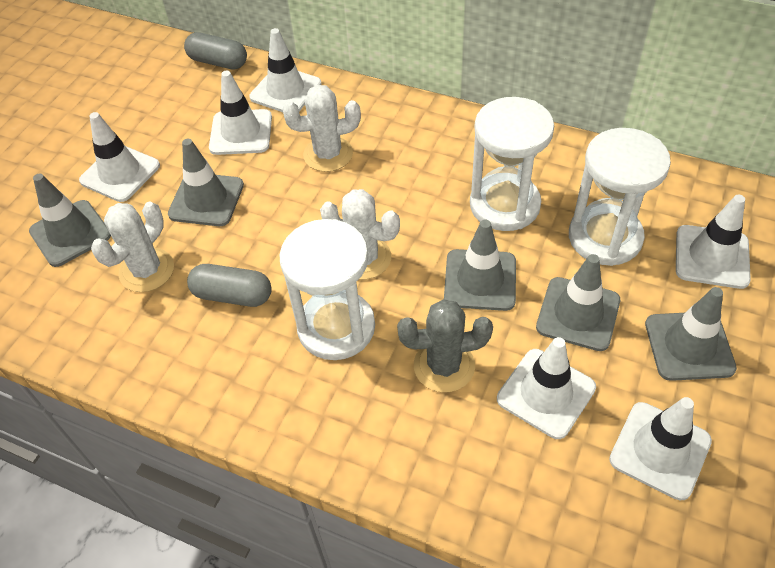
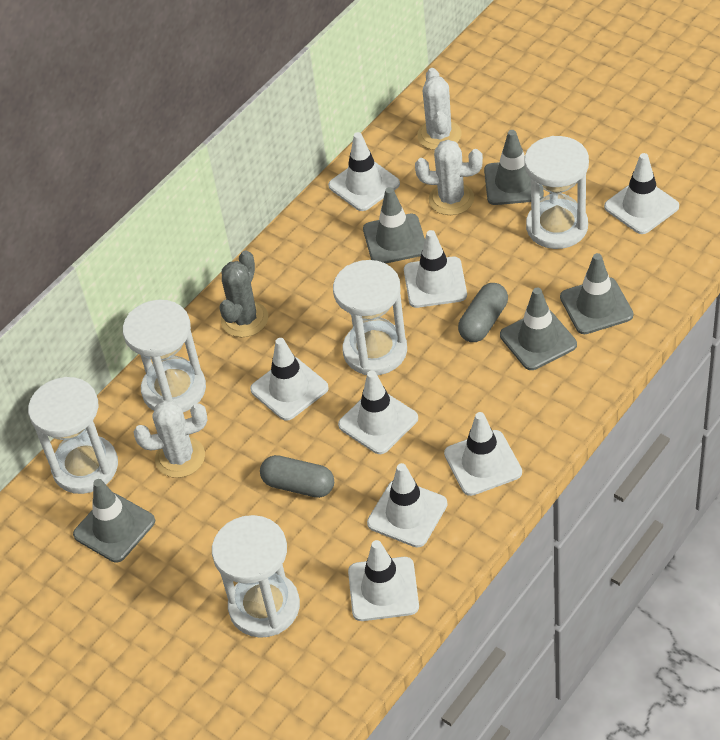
white hourglass: 3 -> 5
white traffic cone: 6 -> 8

